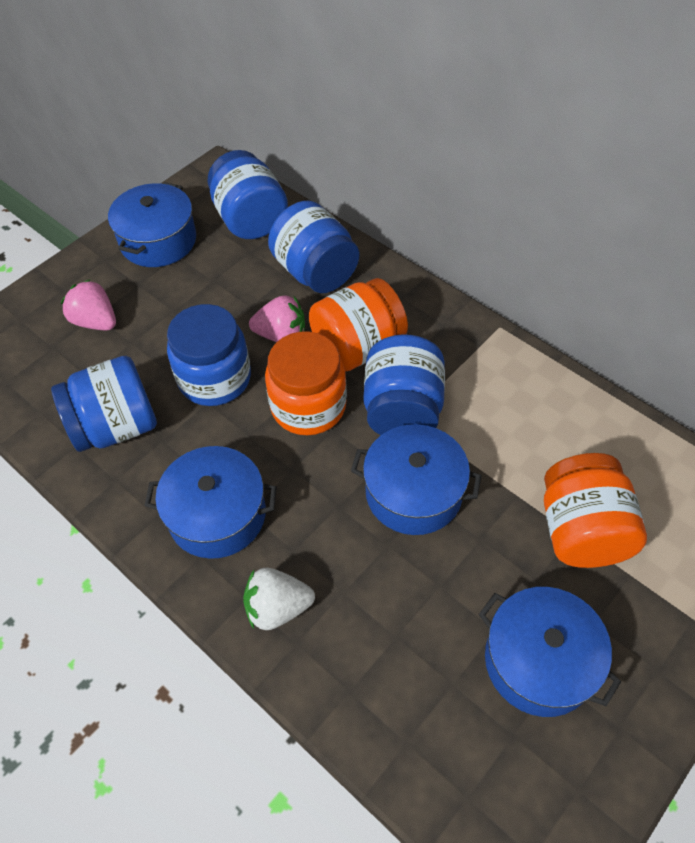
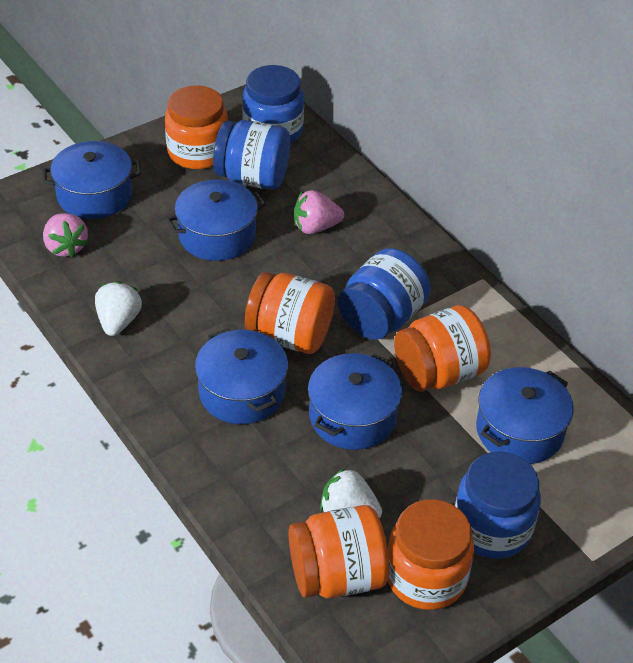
blue jar: 5 -> 4
blue pot: 4 -> 5
orange jar: 3 -> 5
white strawberry: 1 -> 2

